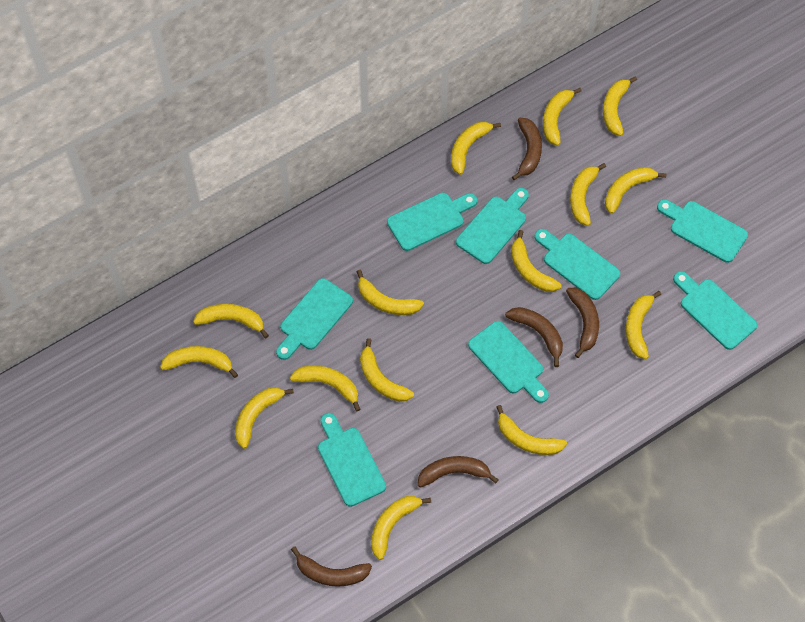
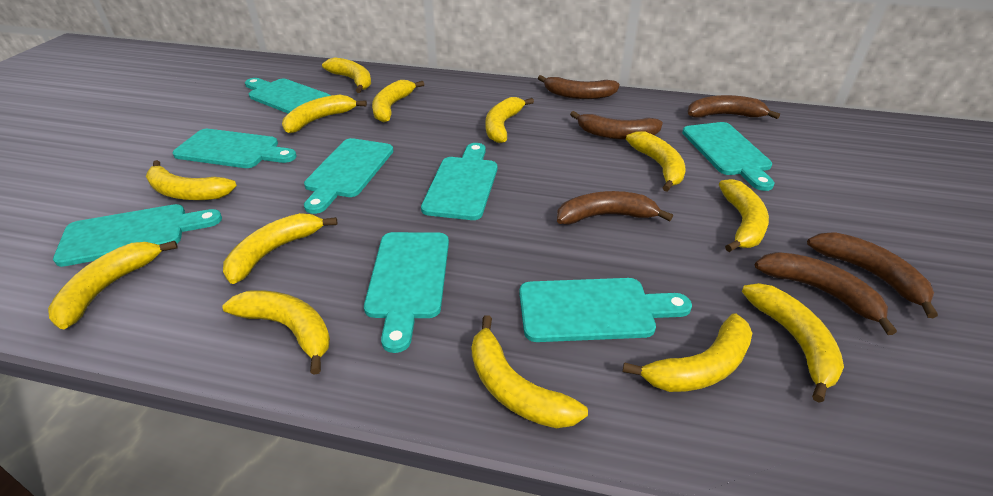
brown banana: 5 -> 6
yellow banana: 15 -> 13

